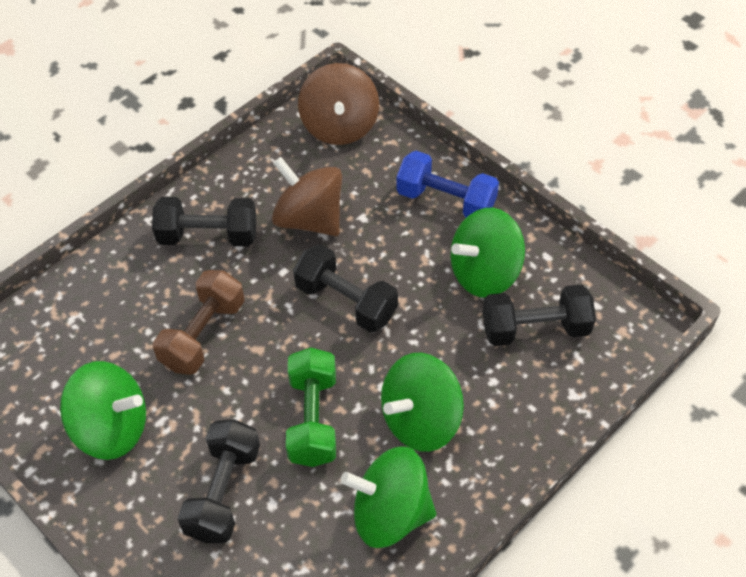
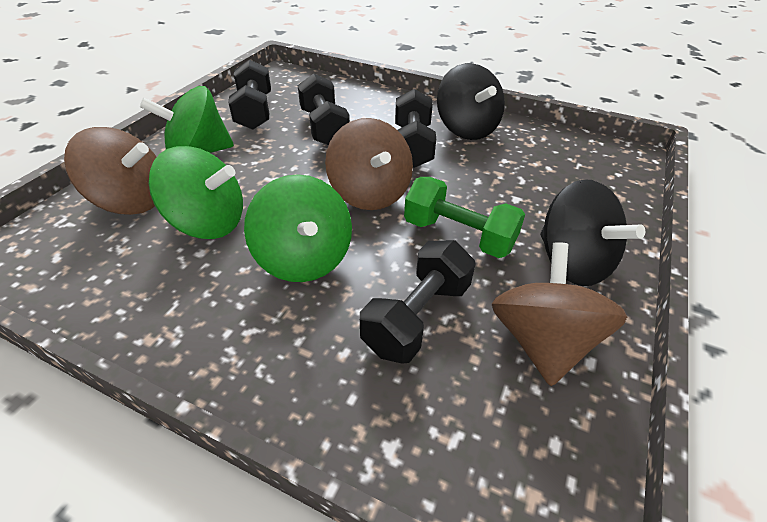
black spinning top: 0 -> 2
blue dumbbell: 1 -> 0
brown dumbbell: 1 -> 0
brown spinning top: 2 -> 3
green spinning top: 4 -> 3

